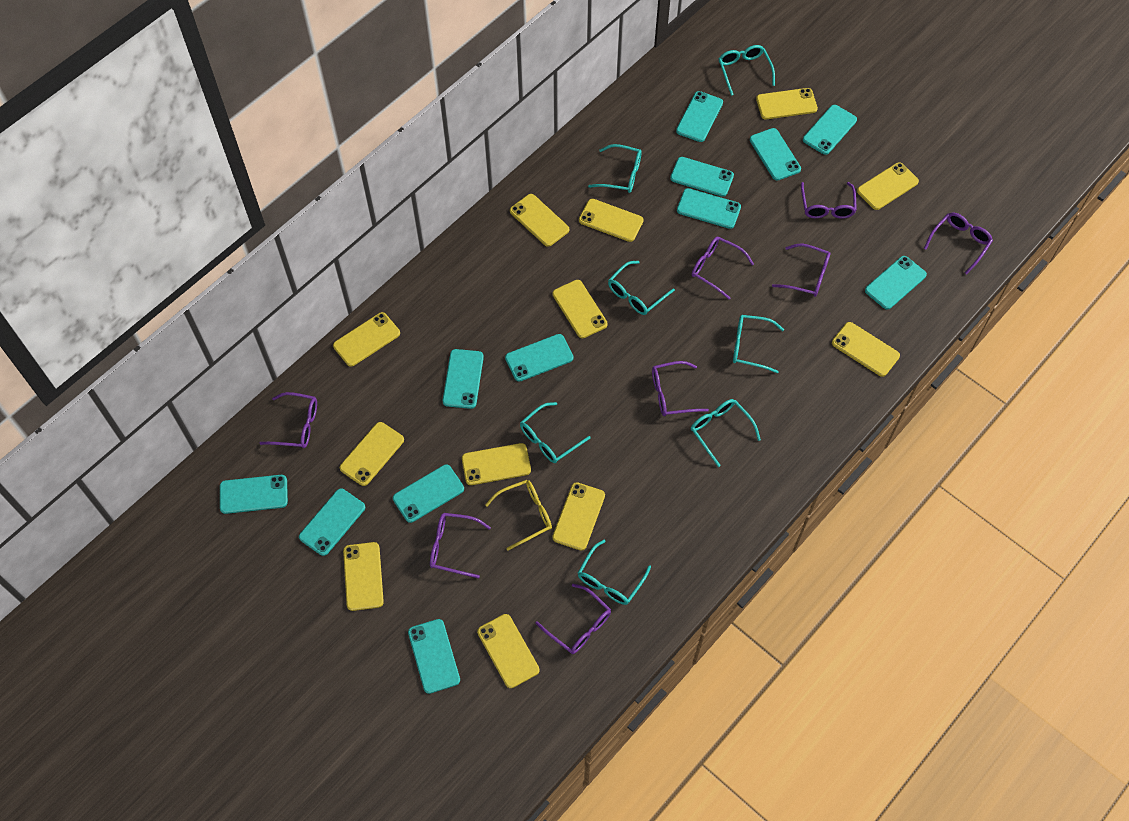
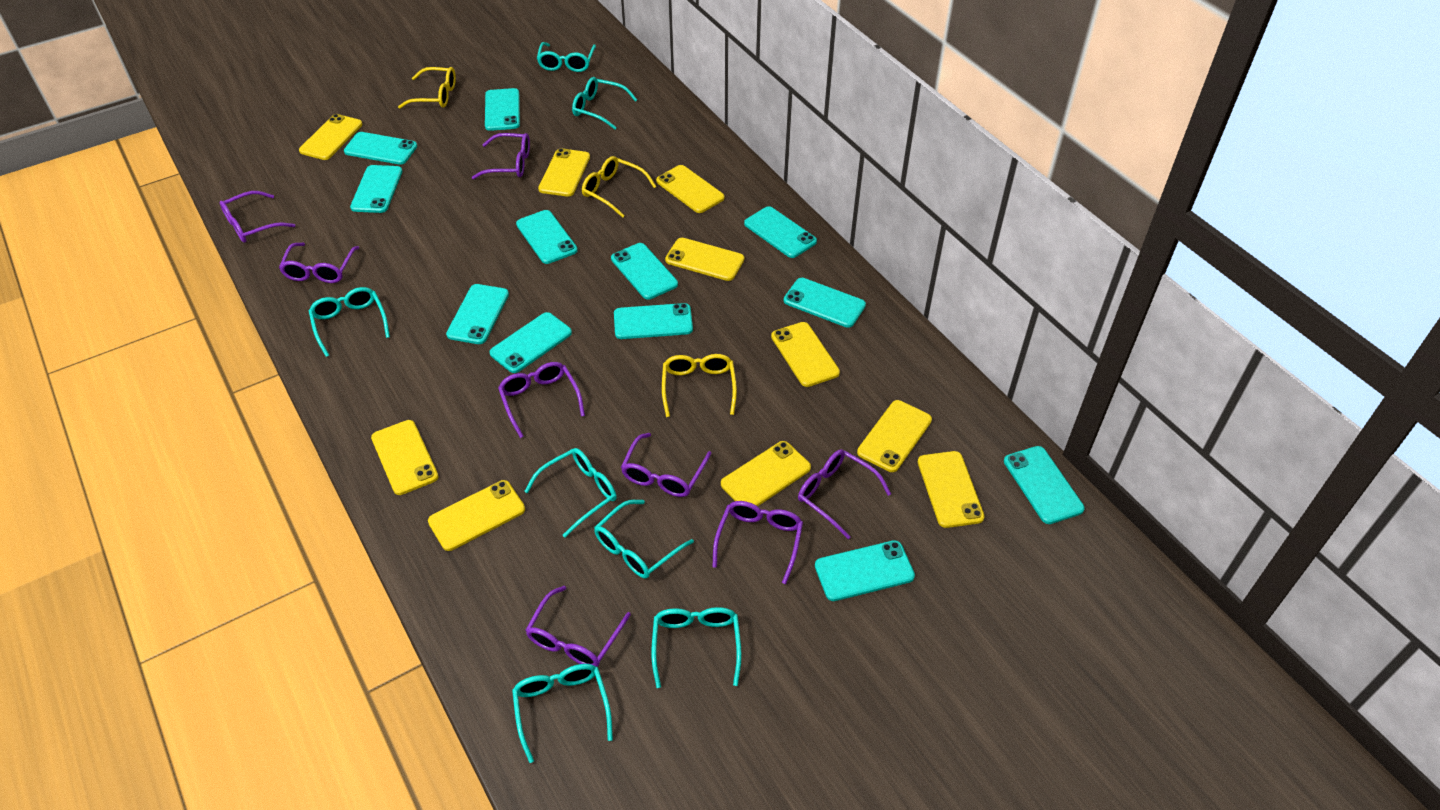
yellow glasses: 1 -> 3
yellow phone: 12 -> 10

